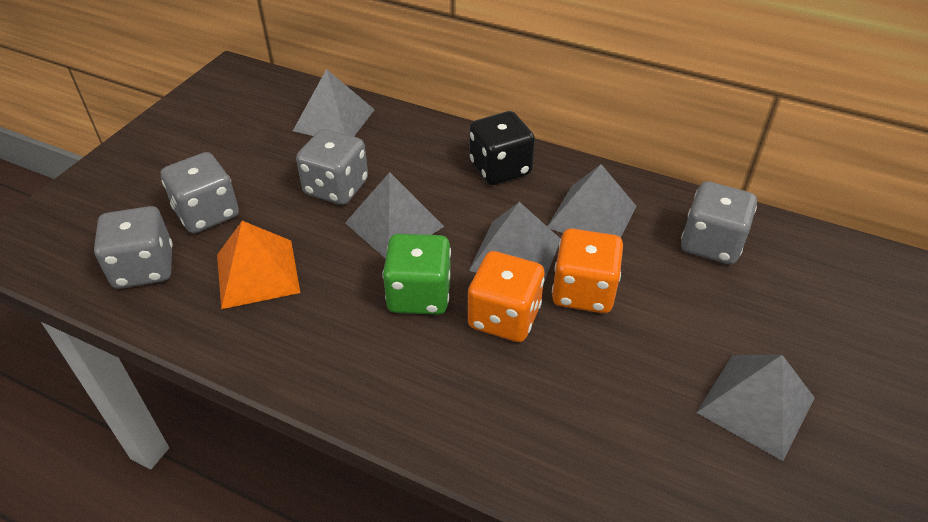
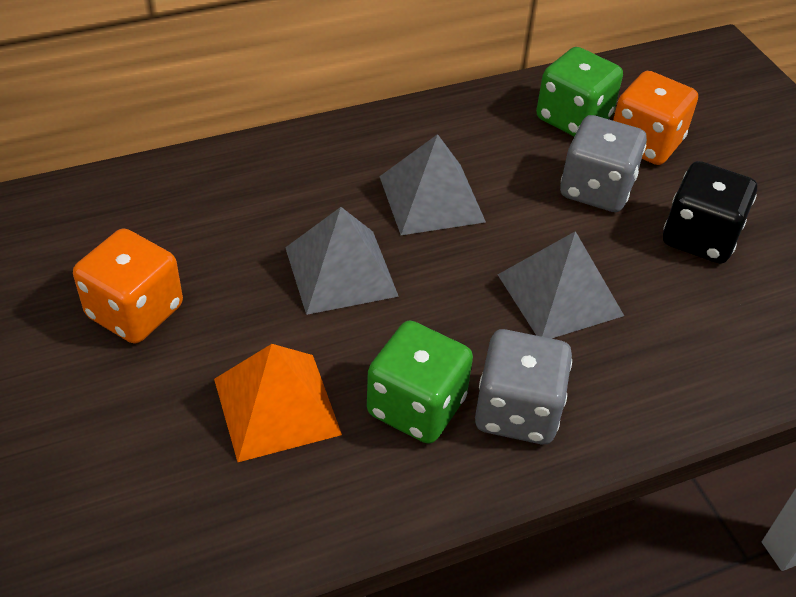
green dice: 1 -> 2
grey dice: 4 -> 2
grey pyramid: 5 -> 3

